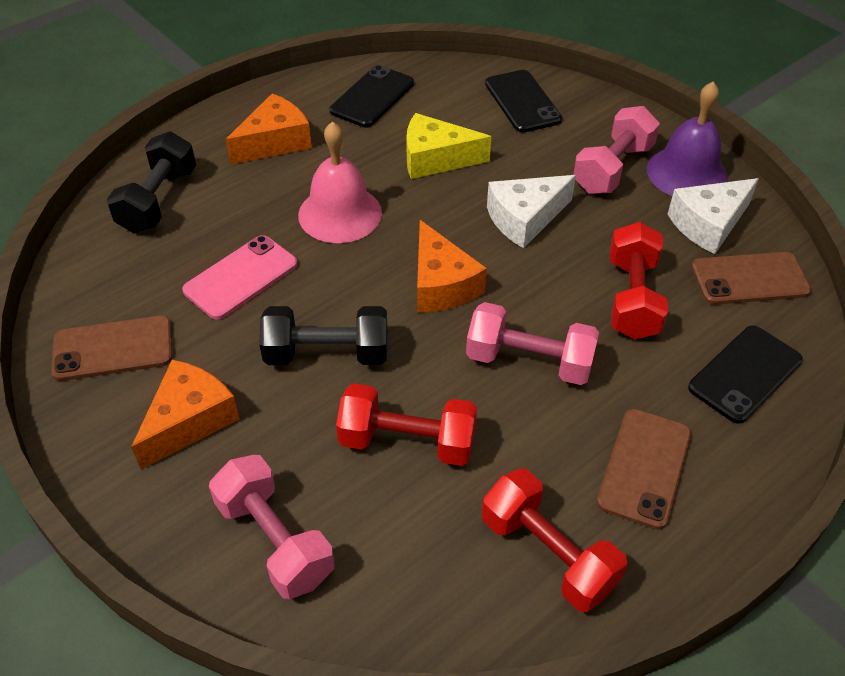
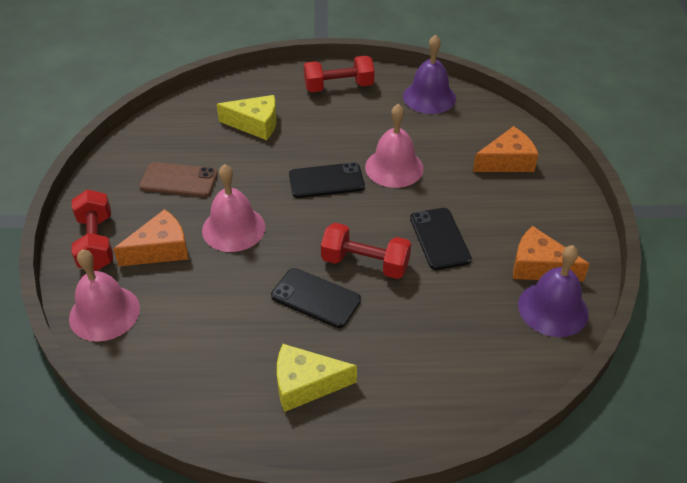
black dumbbell: 2 -> 0
brown phone: 3 -> 1
pink bell: 1 -> 3
pink dumbbell: 3 -> 0
pink phone: 1 -> 0
purple bell: 1 -> 2
white cheese: 2 -> 0
yellow cheese: 1 -> 2

